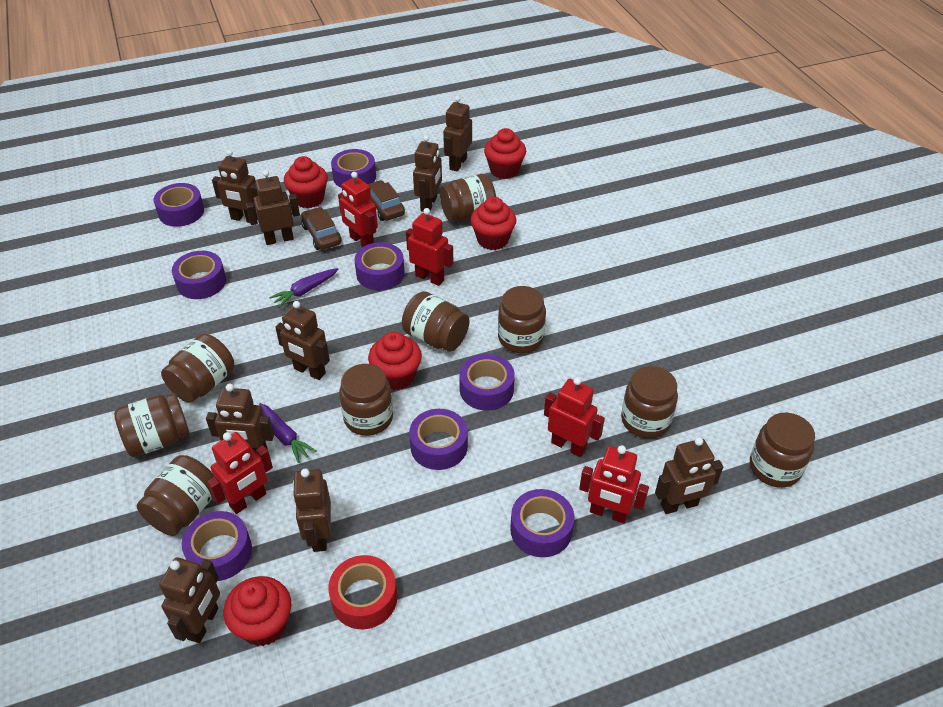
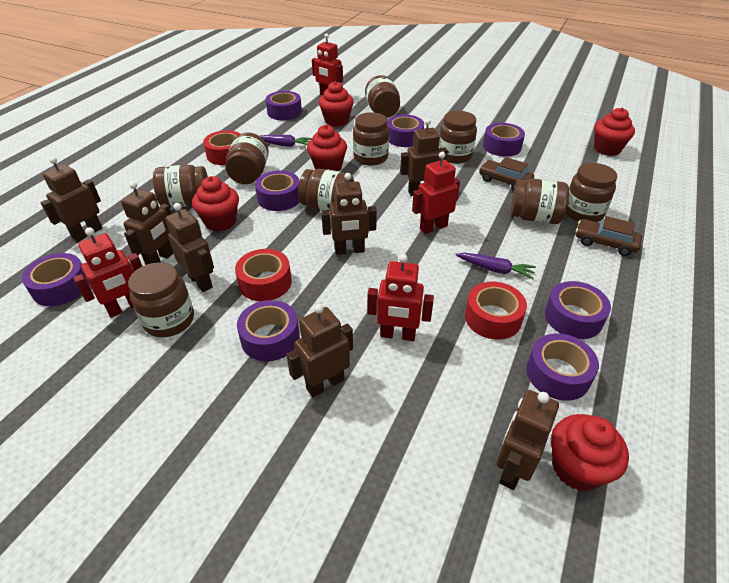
brown robot: 9 -> 7
red robot: 5 -> 4
red tape: 1 -> 3

